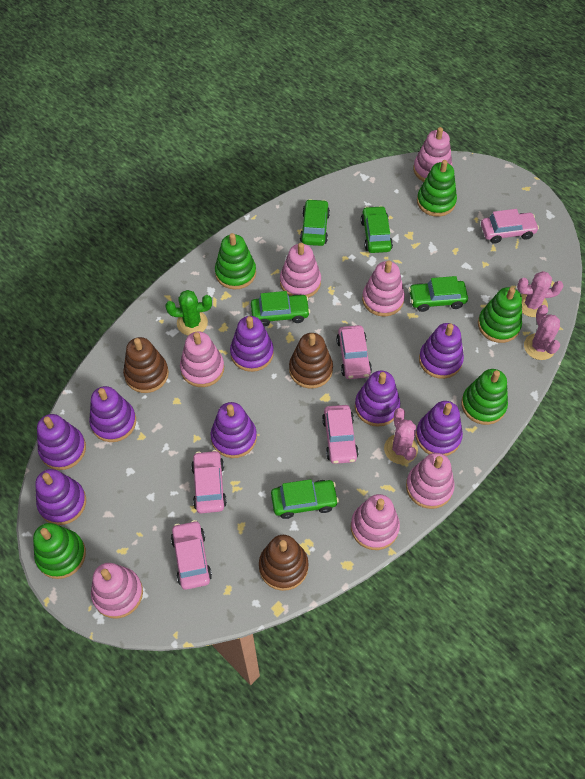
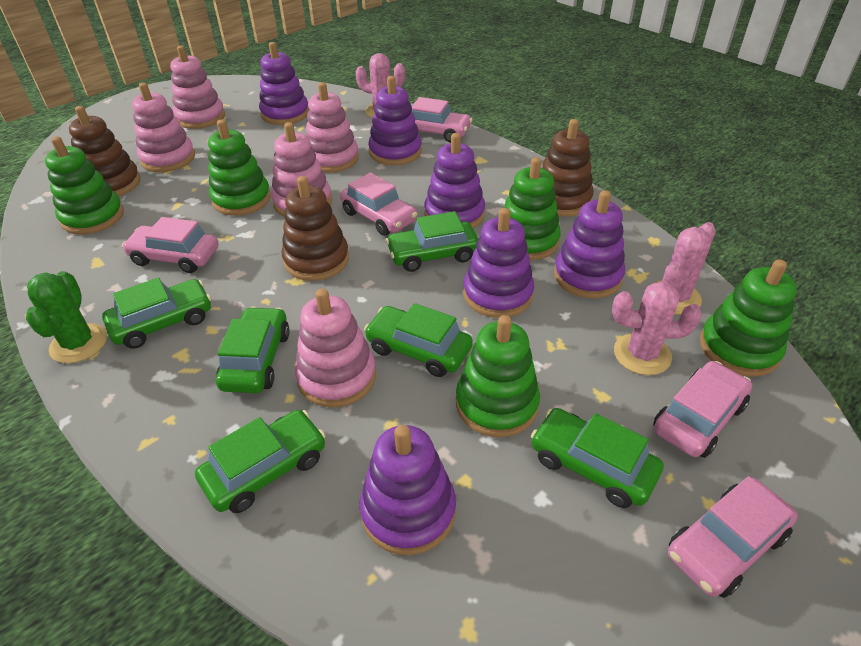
green car: 5 -> 6
pink stacking toy: 7 -> 5
purple stacking toy: 8 -> 6

